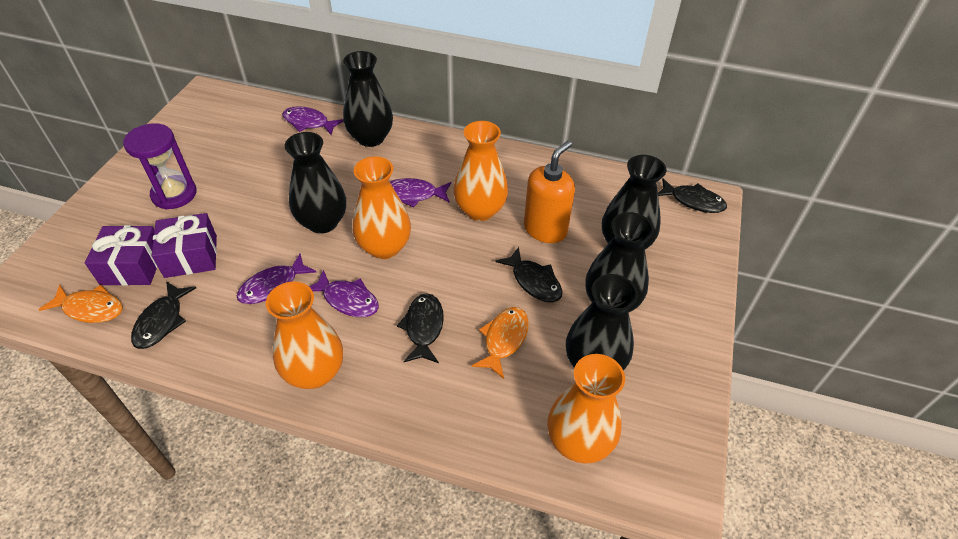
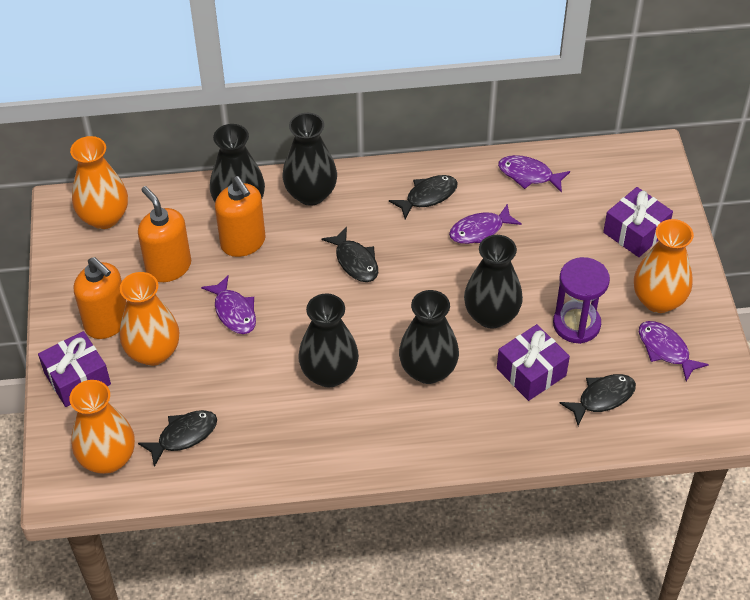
orange fish: 2 -> 0
orange soap dispenser: 1 -> 3
purple gift: 2 -> 3

